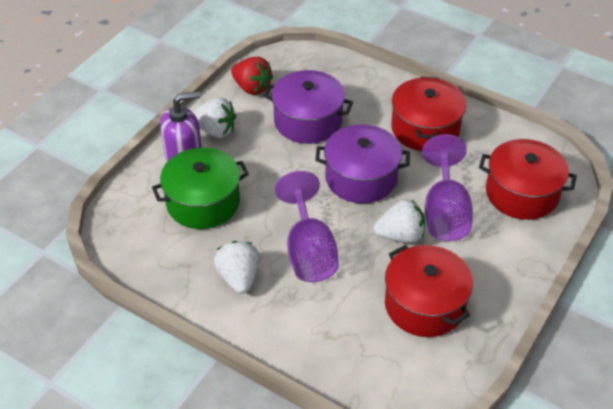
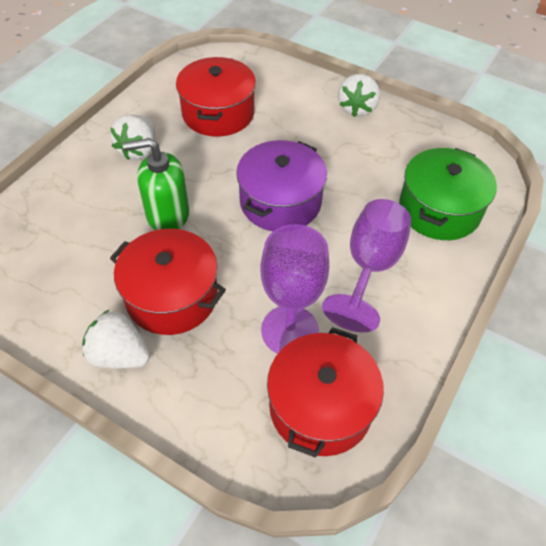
green soap dispenser: 0 -> 1
purple pot: 2 -> 1
purple soap dispenser: 1 -> 0
red strawberry: 1 -> 0

